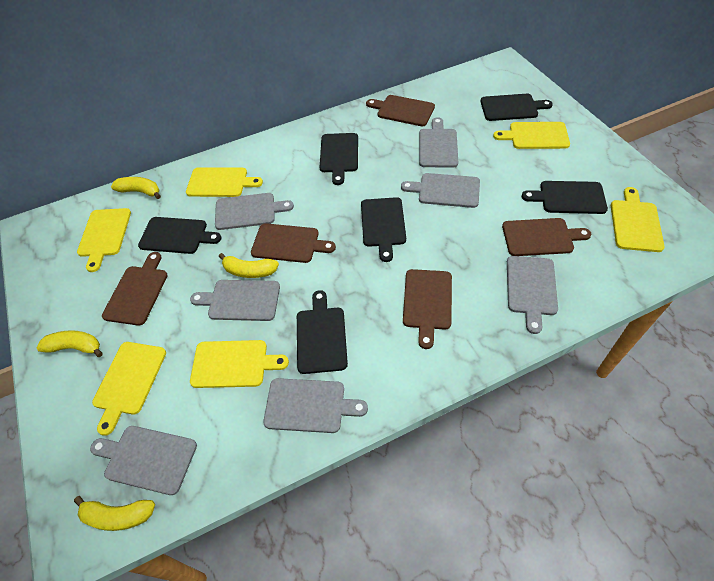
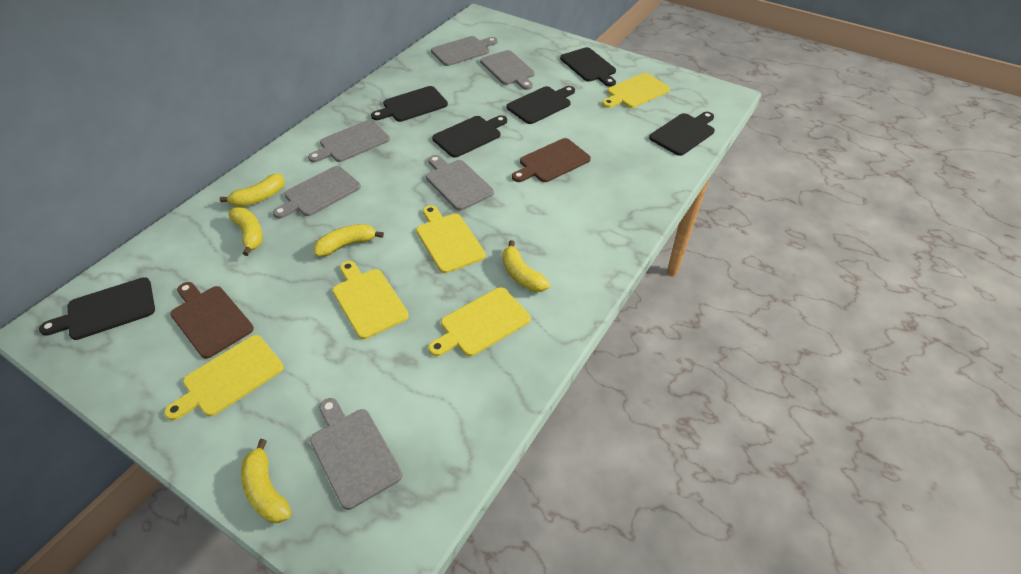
brown cutting board: 5 -> 2
grey cutting board: 7 -> 6
yellow banana: 4 -> 5
yellow cutting board: 6 -> 5

